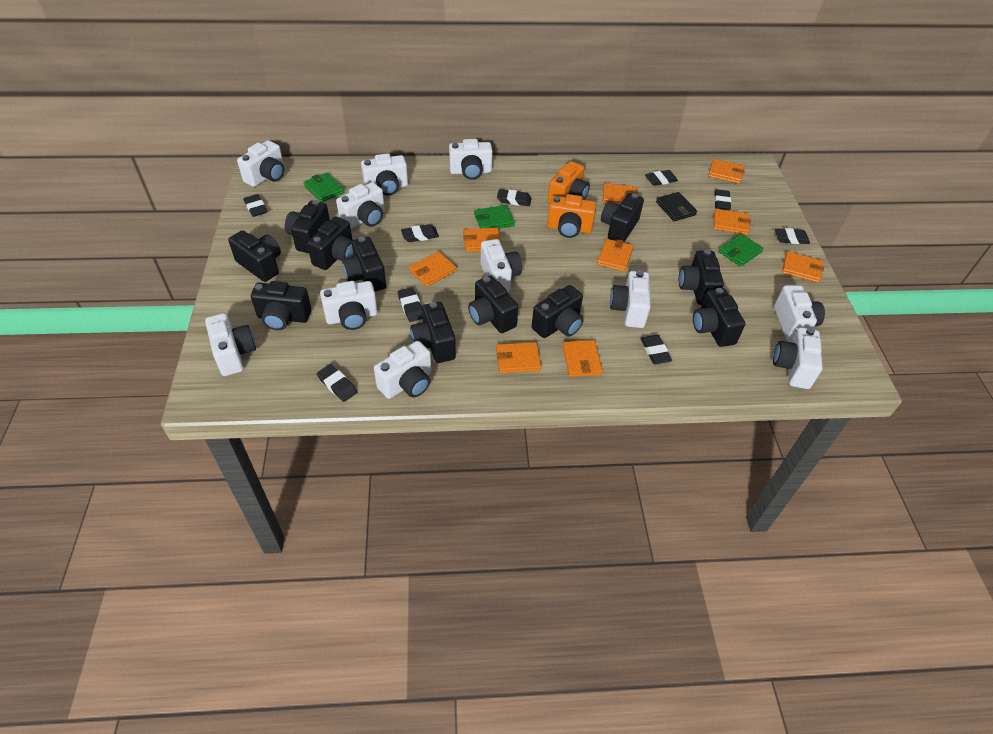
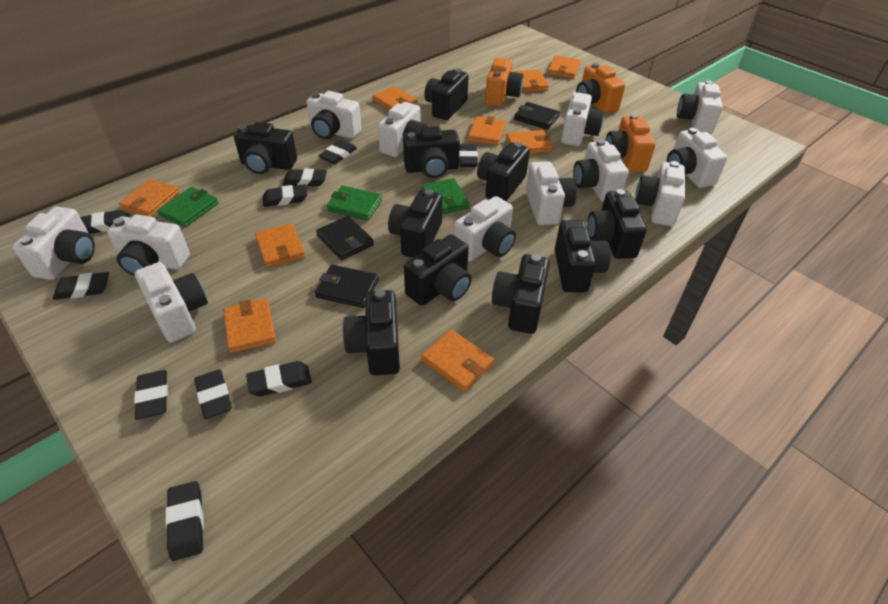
black camera: 11 -> 10
black eraser: 9 -> 10
black wallet: 1 -> 3
orange camera: 2 -> 3
white camera: 11 -> 12

